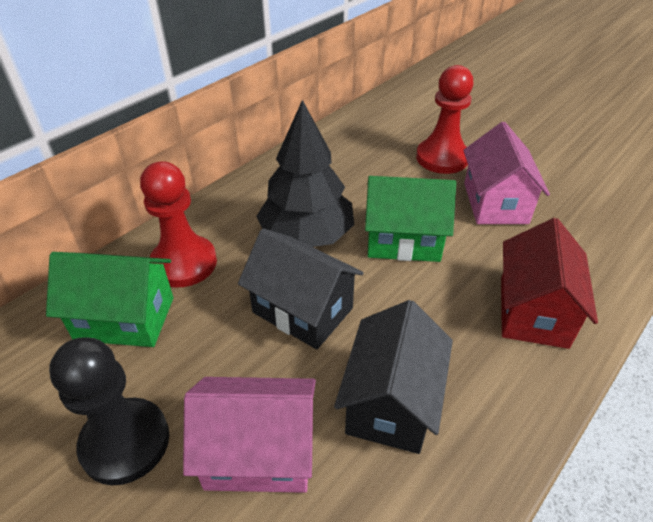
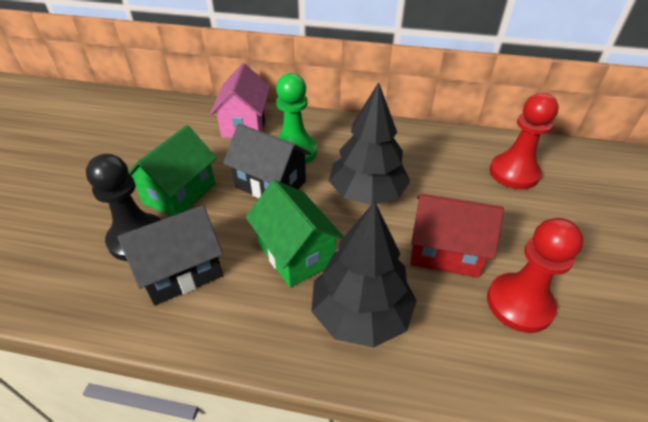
black tree: 1 -> 2
green pawn: 0 -> 1
pink house: 2 -> 1

